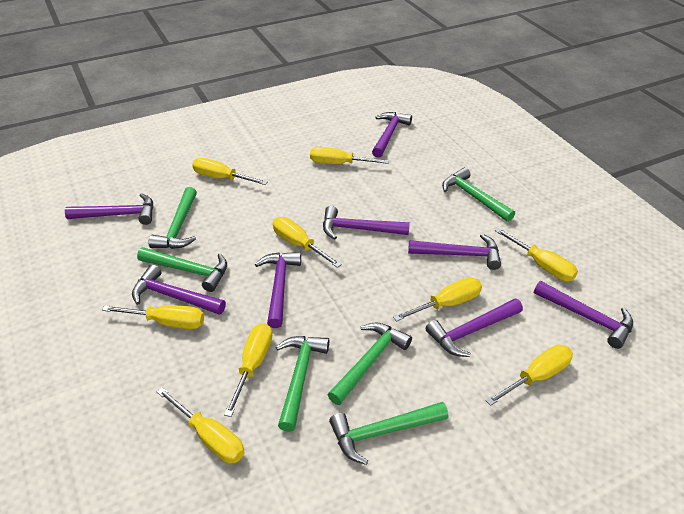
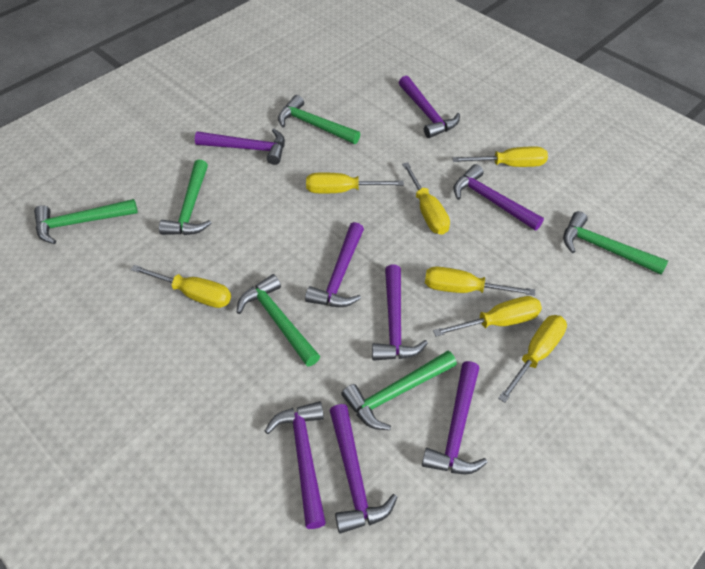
yellow screwdriver: 9 -> 7

